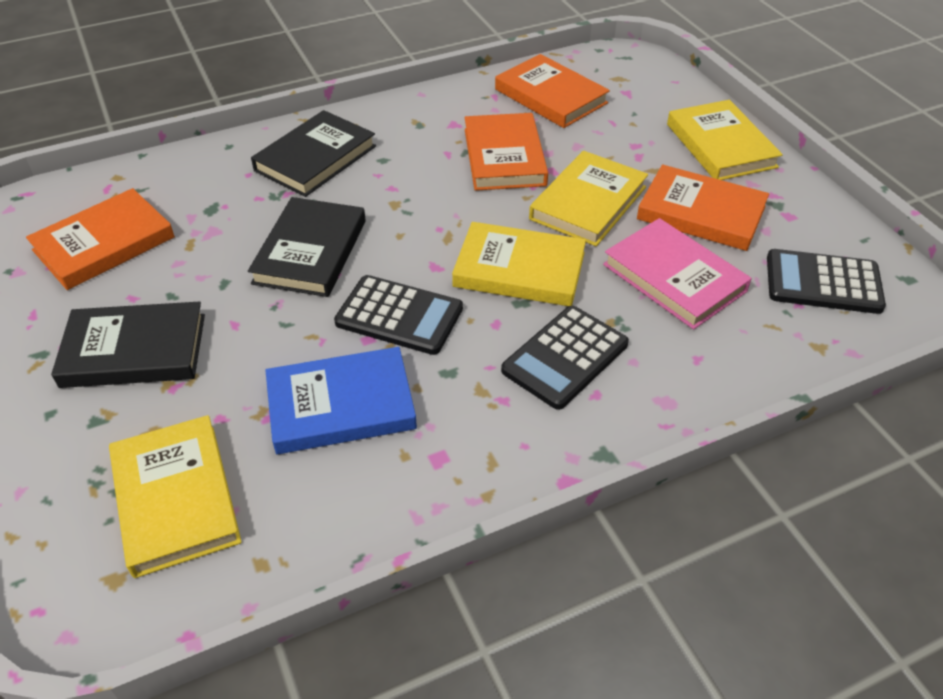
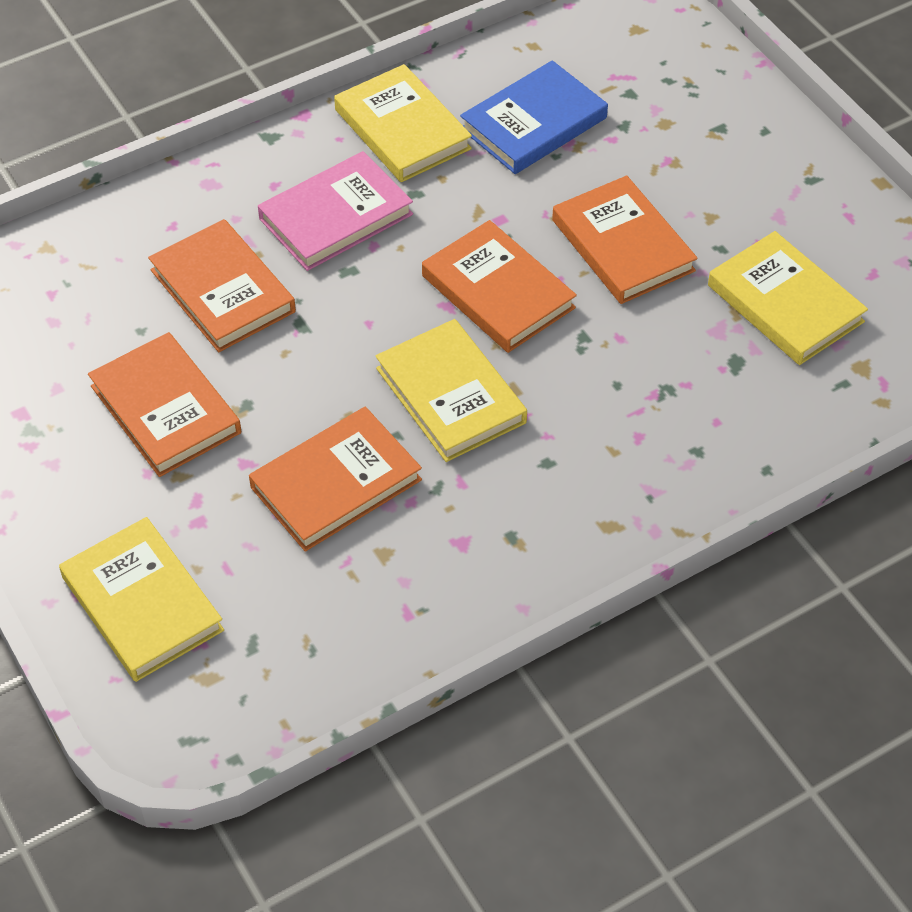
black book: 3 -> 0
black calculator: 3 -> 0
orange book: 4 -> 5

